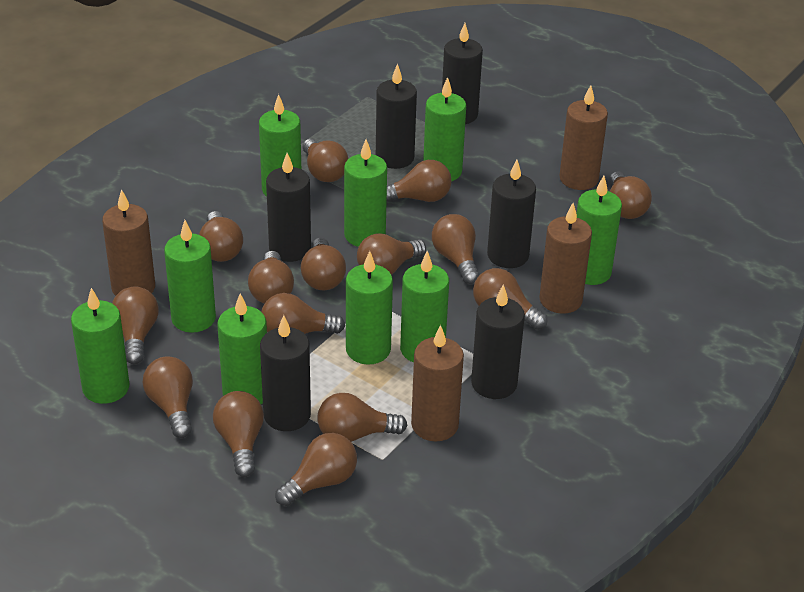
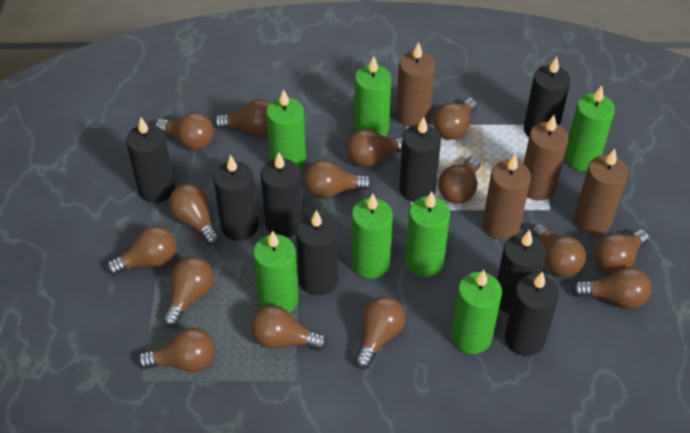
black candle: 6 -> 8
green candle: 9 -> 7

